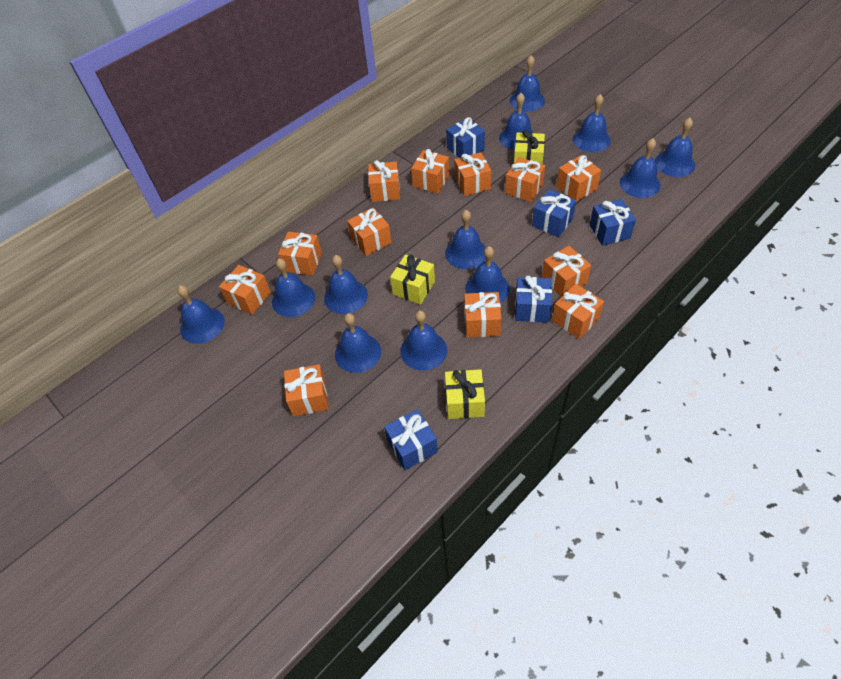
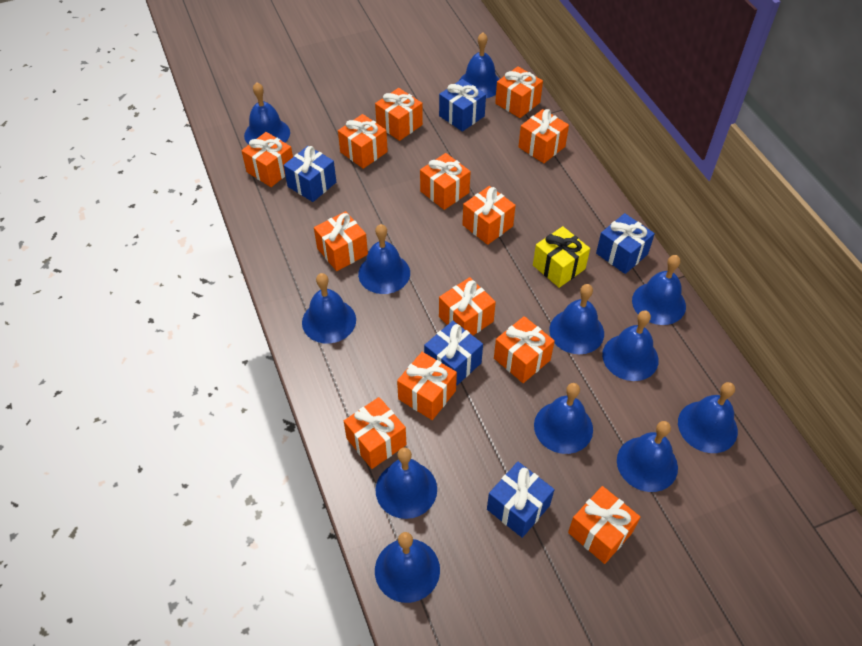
orange gift: 12 -> 13
yellow gift: 3 -> 1

